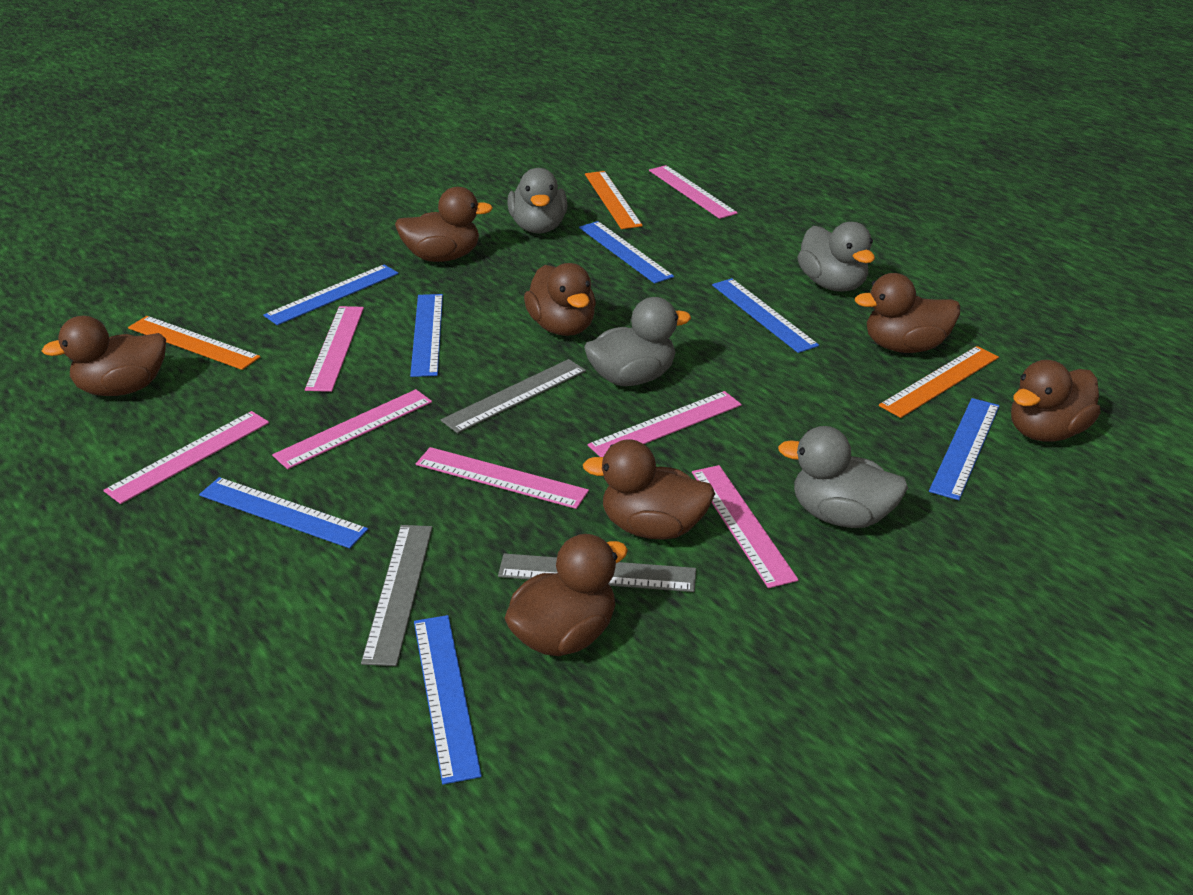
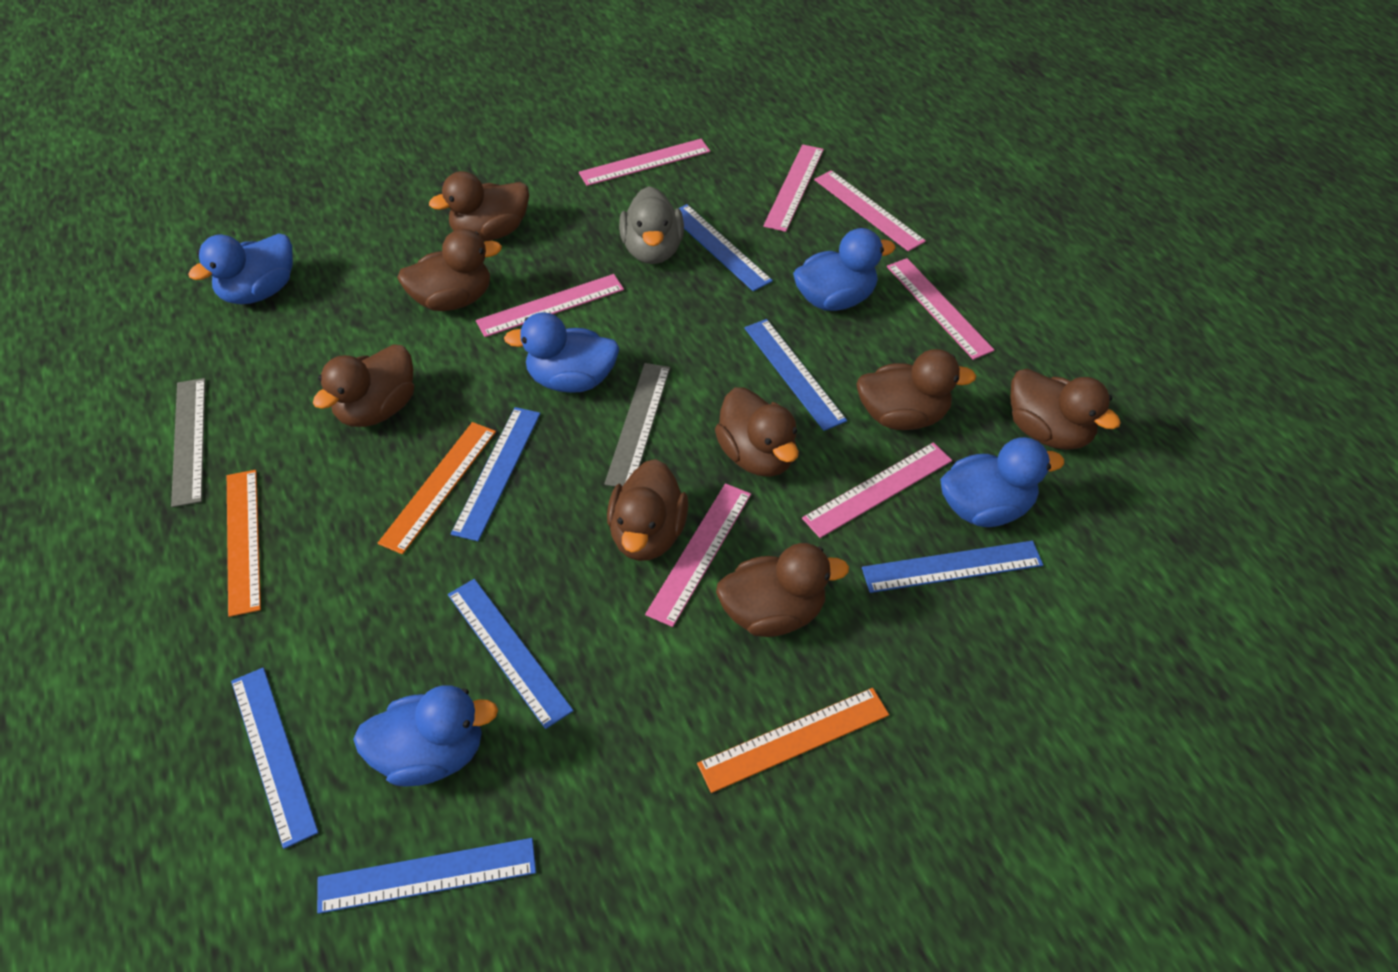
blue duck: 0 -> 5
brown duck: 7 -> 8
grey duck: 4 -> 1
grey ruler: 3 -> 2

